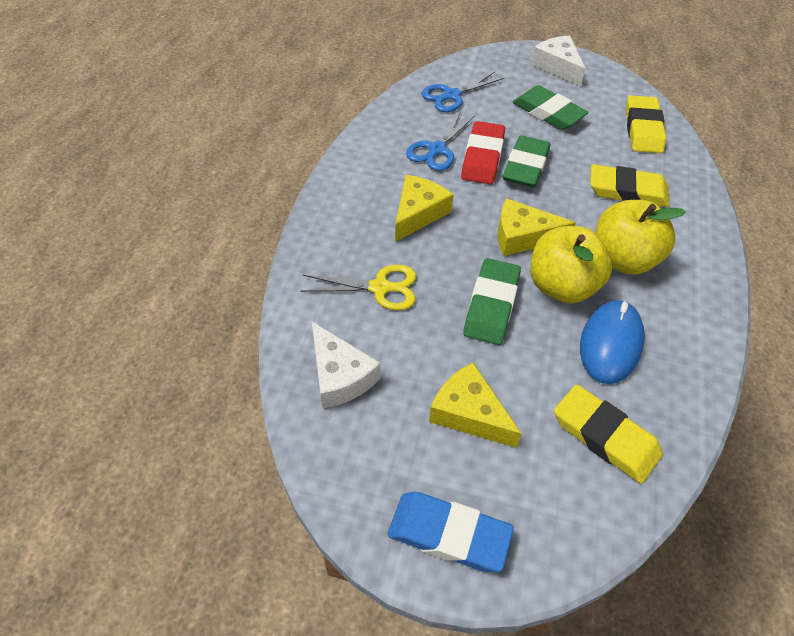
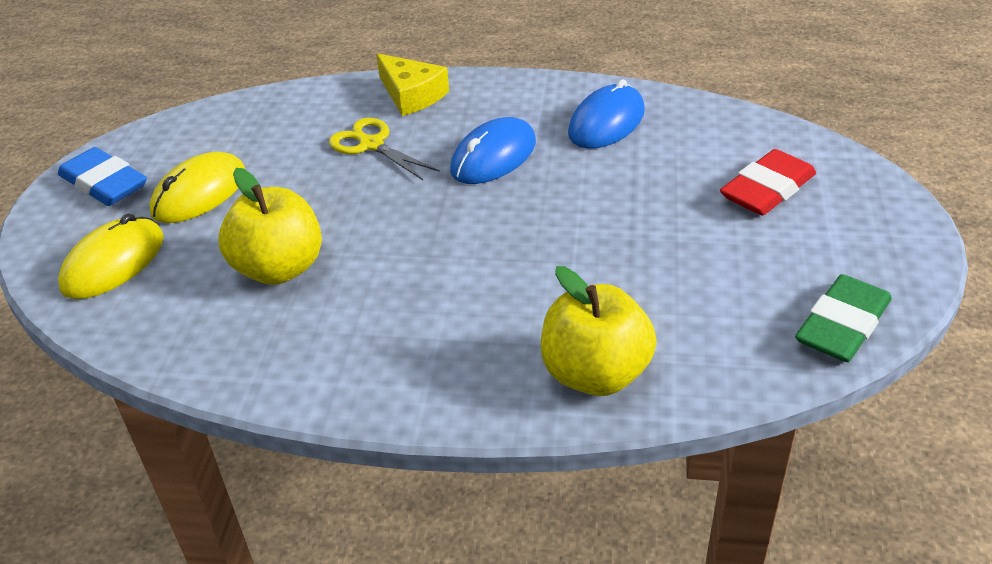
blue mouse: 1 -> 2
blue scissors: 2 -> 0
green eraser: 3 -> 1
white cheese: 2 -> 0
yellow cheese: 3 -> 1
yellow eraser: 3 -> 0
yellow mouse: 0 -> 2

